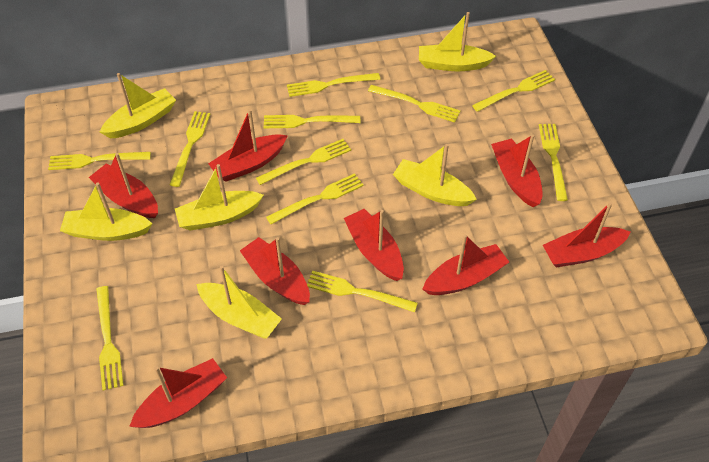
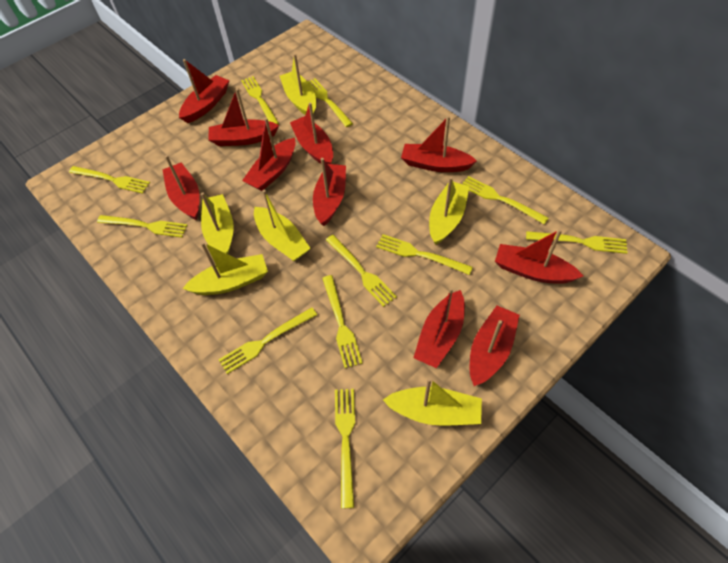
red boat: 8 -> 10

